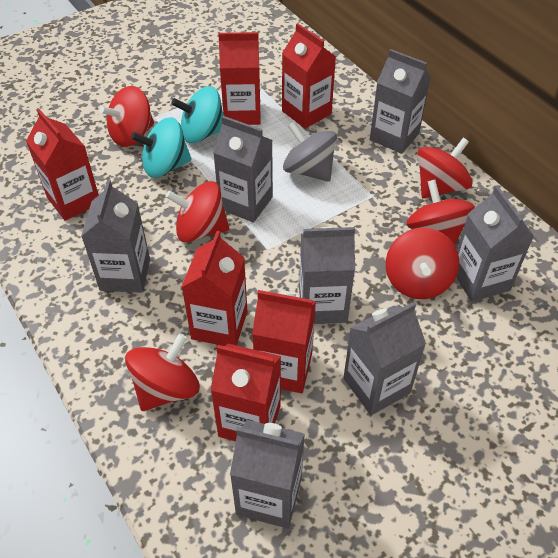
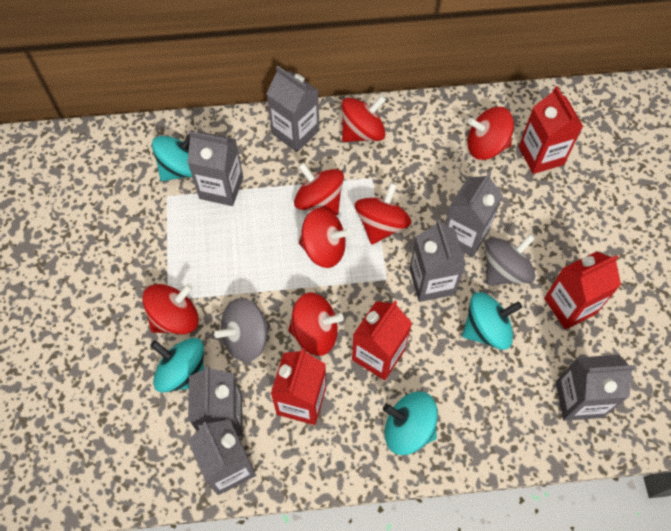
grey spinning top: 1 -> 2
red carton: 6 -> 4
red spinning top: 6 -> 7
turquoise spinning top: 2 -> 4

